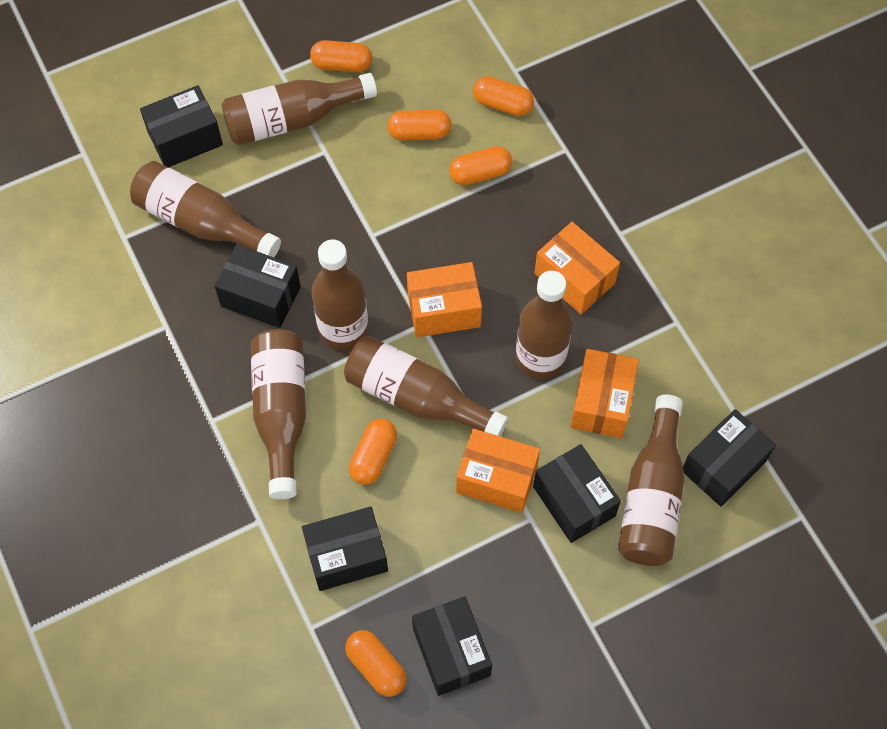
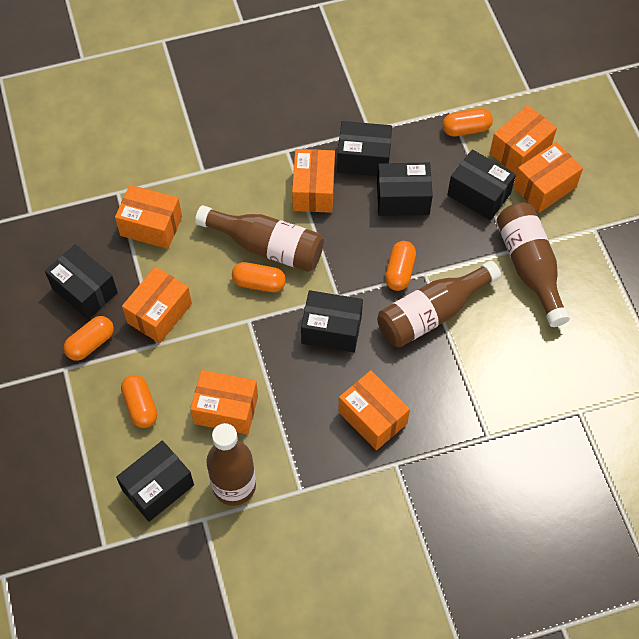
brown bottle: 7 -> 4
orange box: 4 -> 7
orange capsule: 6 -> 5

